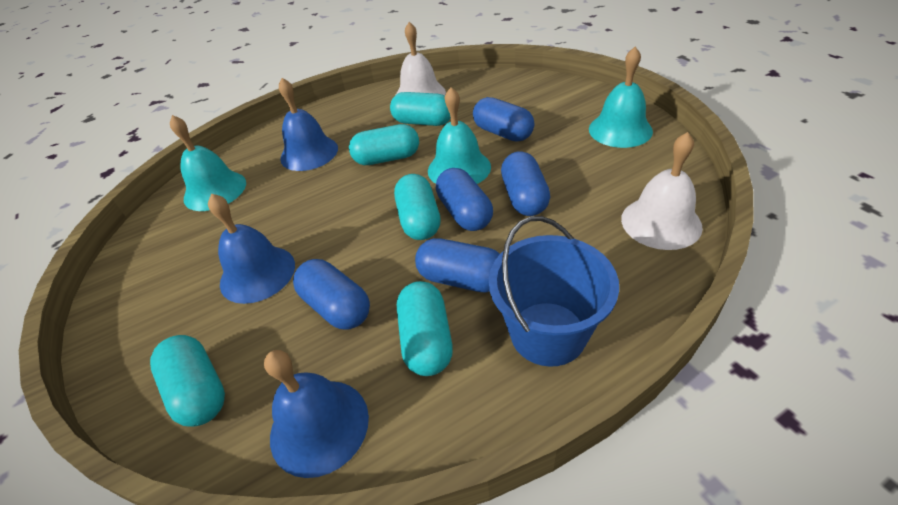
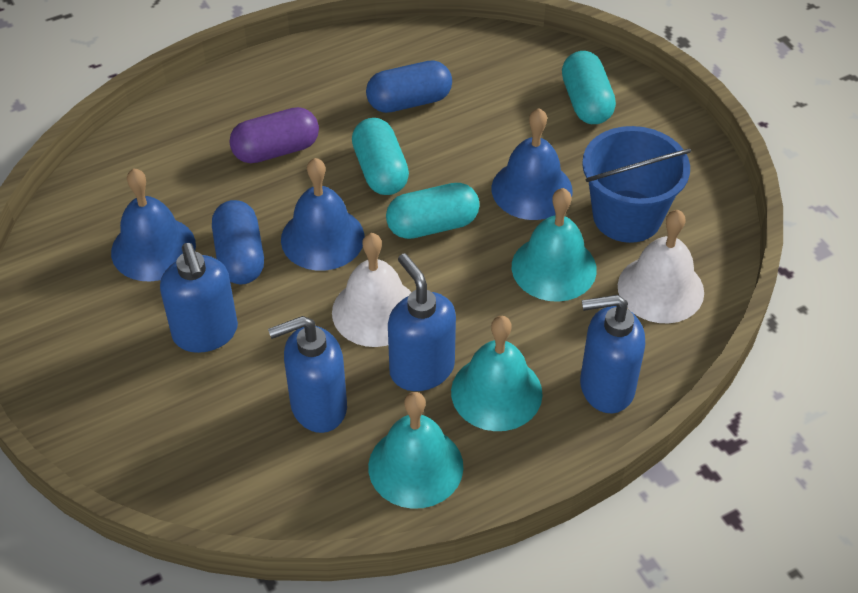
blue capsule: 5 -> 2
blue soap dispenser: 0 -> 4
purple capsule: 0 -> 1
turquoise capsule: 5 -> 3

